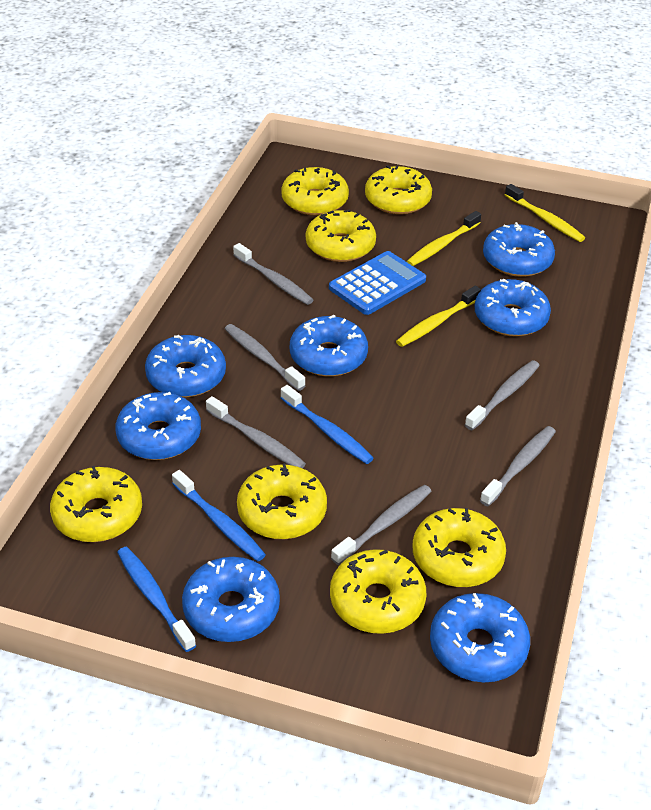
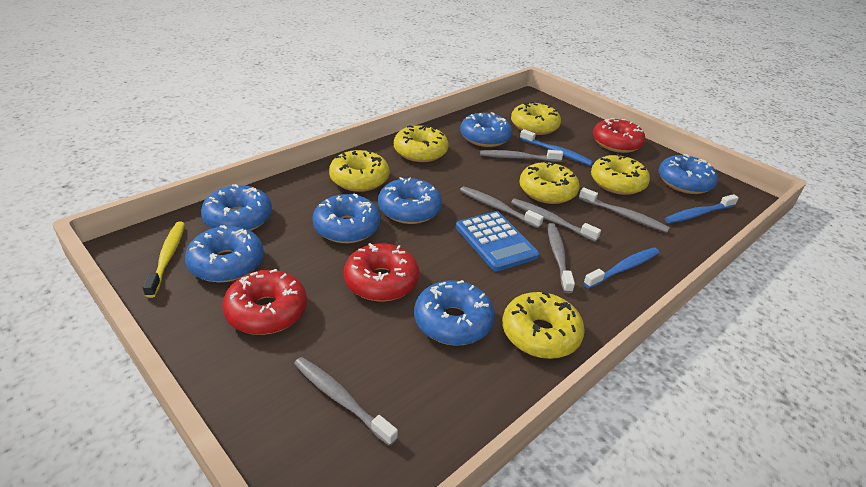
red donut: 0 -> 3
yellow donut: 7 -> 6
yellow toothbrush: 3 -> 1

